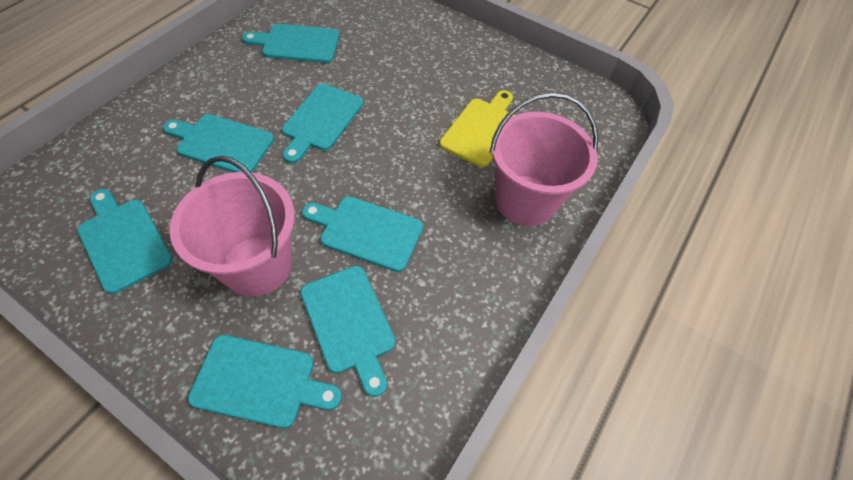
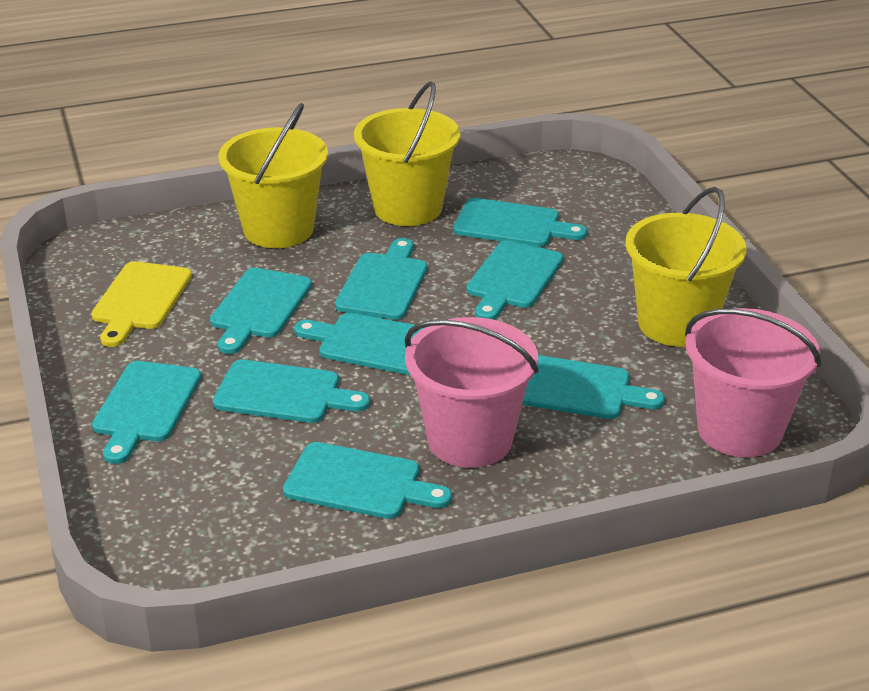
turquoise cutting board: 7 -> 9
yellow bucket: 0 -> 3

